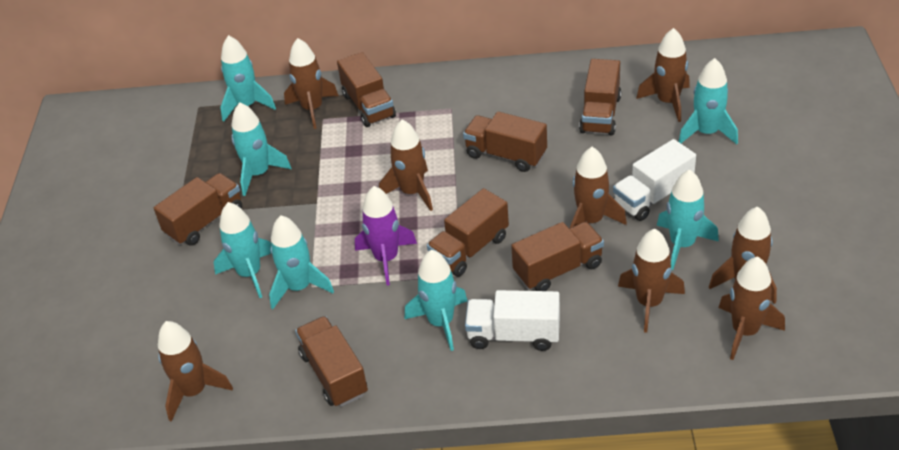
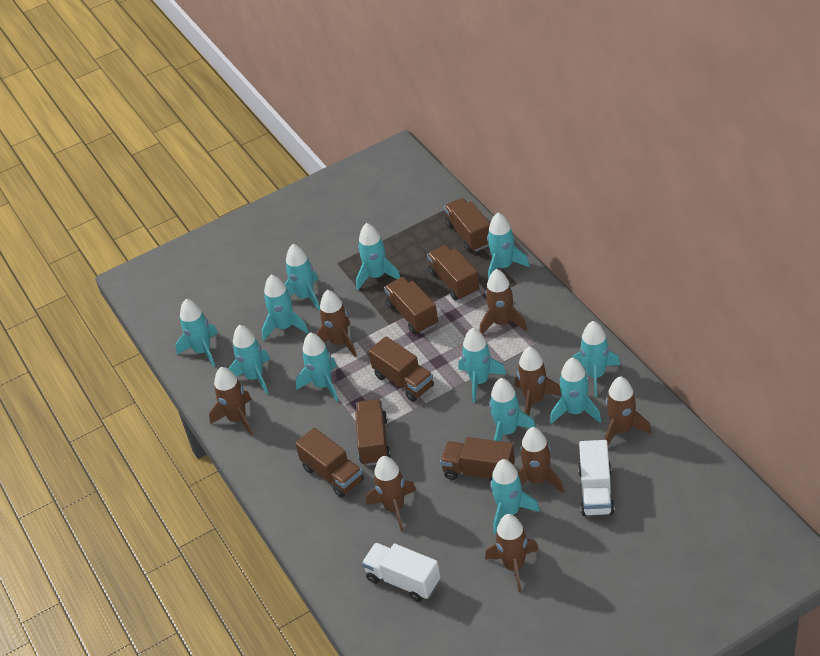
purple rocket: 1 -> 0
turquoise rocket: 7 -> 12

